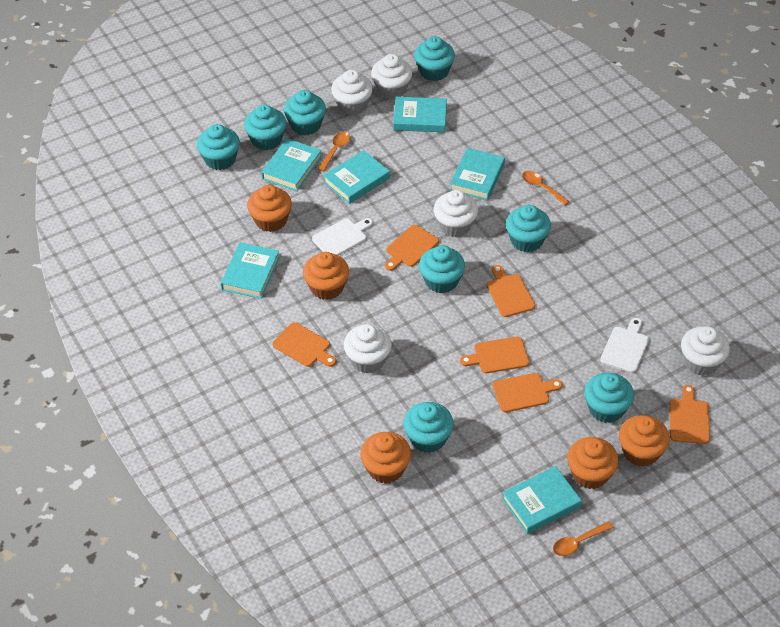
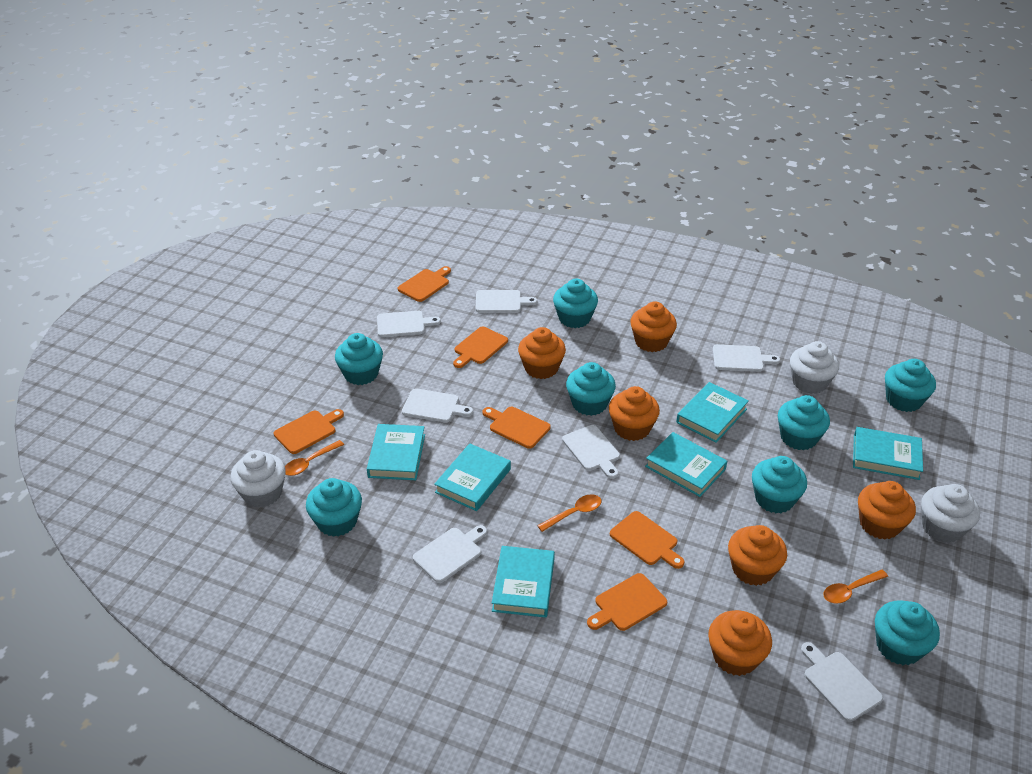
orange cupcake: 5 -> 6
white cupcake: 5 -> 3
white cutting board: 2 -> 7

